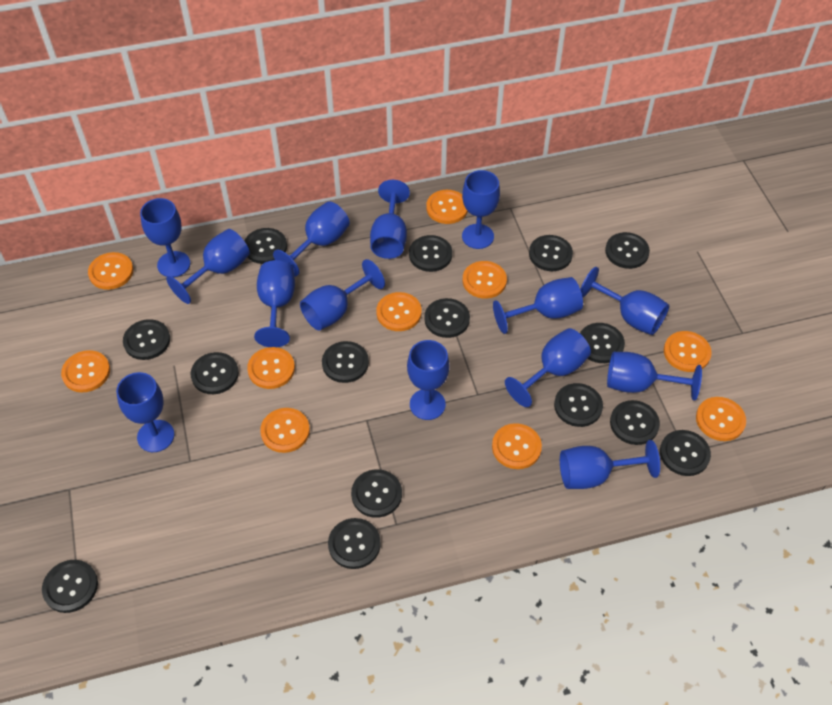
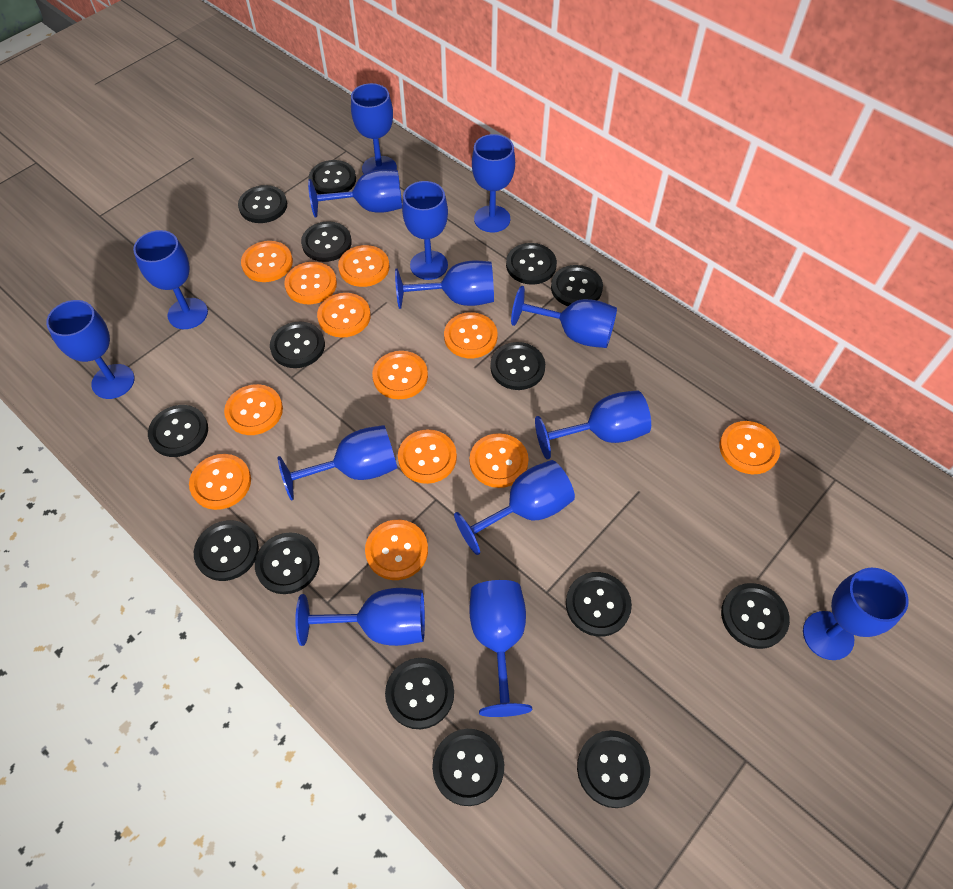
orange button: 10 -> 12

